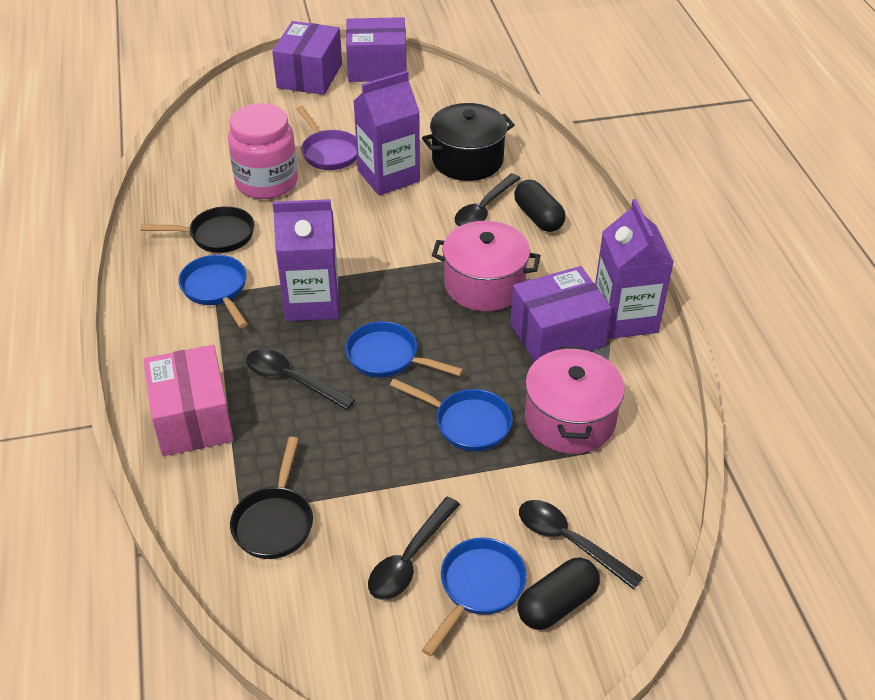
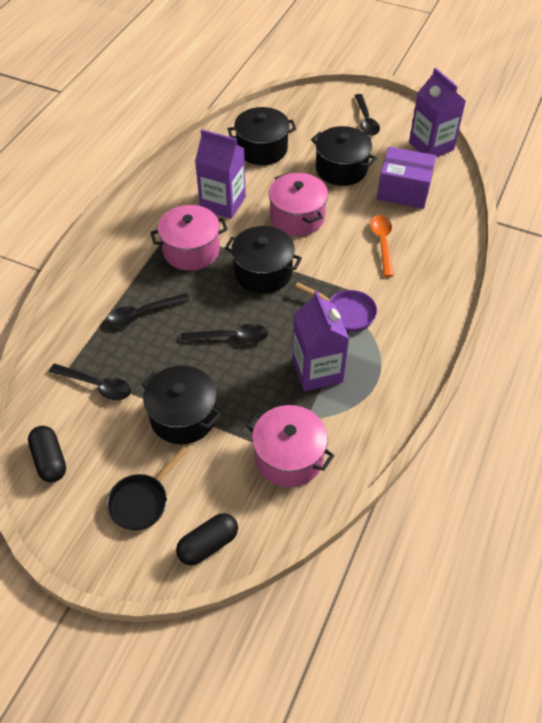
black pan: 2 -> 1
black pot: 1 -> 4
blue pan: 4 -> 0
orange spoon: 0 -> 1
pink box: 1 -> 0
pink jar: 1 -> 0
pink pot: 2 -> 3
purple box: 3 -> 1

